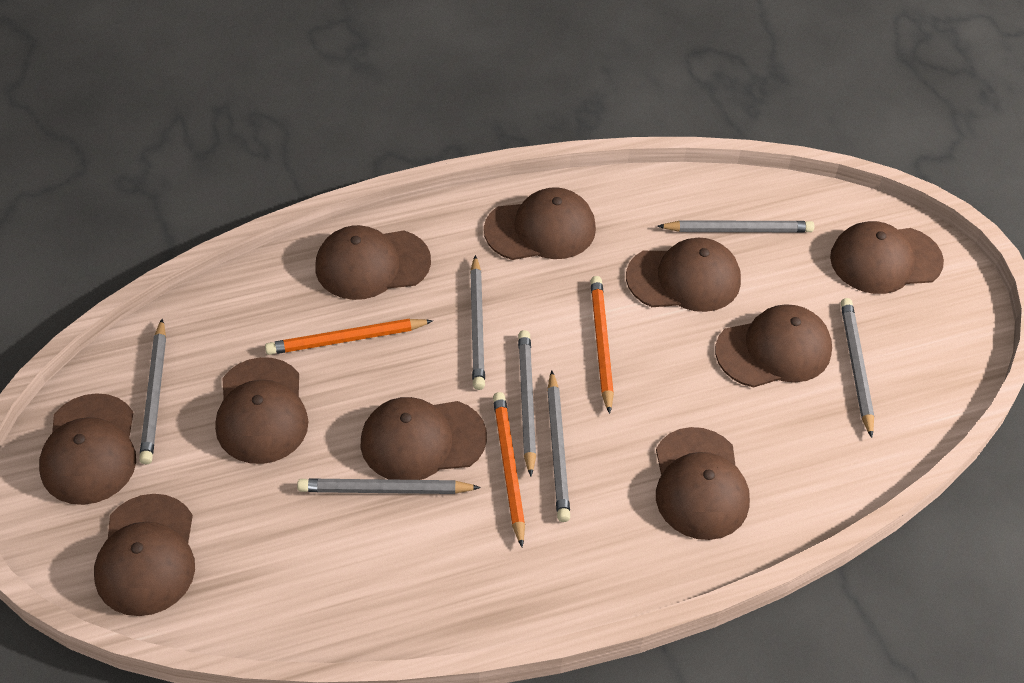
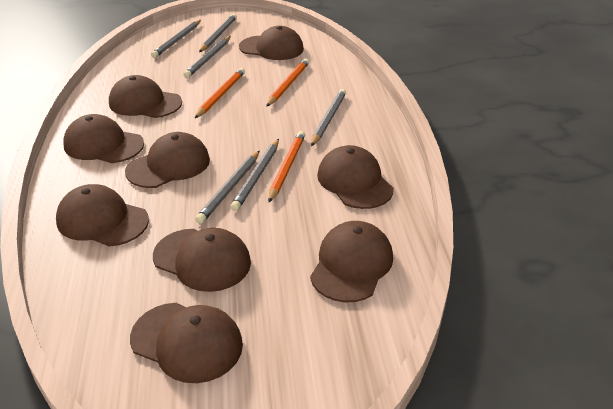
brown cap: 10 -> 9
grey pencil: 7 -> 6

